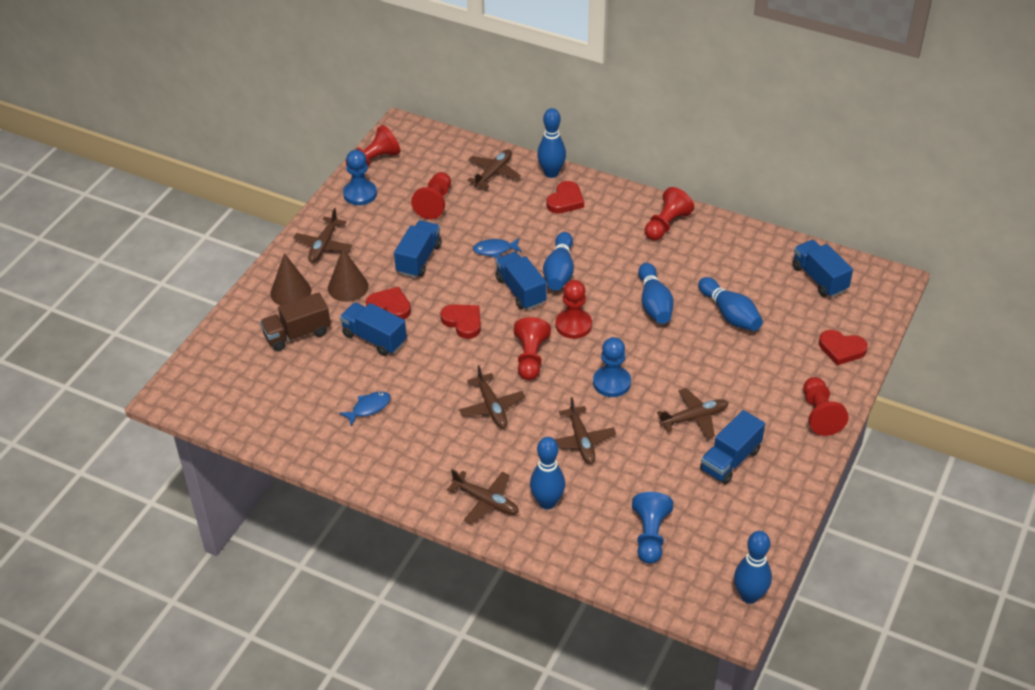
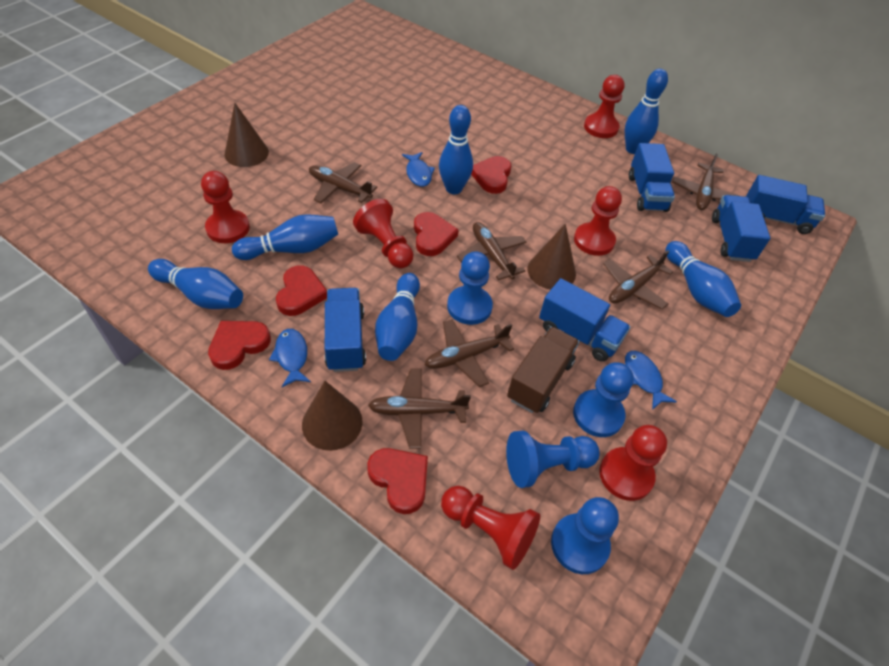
blue fish: 2 -> 3
blue pawn: 3 -> 4
brown cone: 2 -> 3
red heart: 4 -> 5

